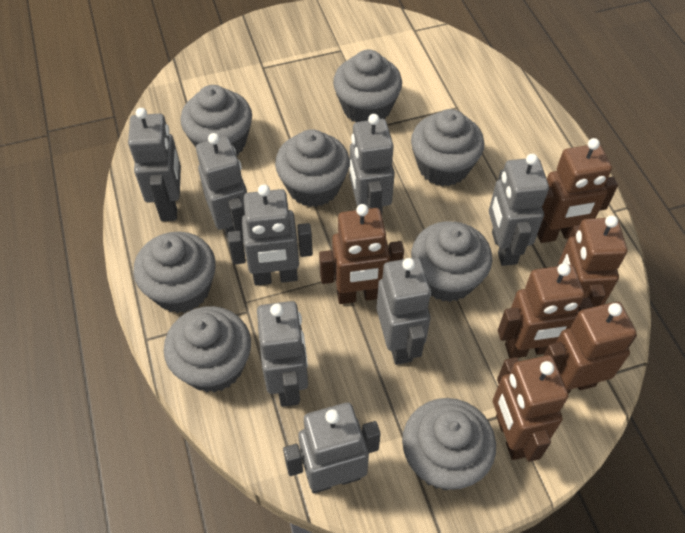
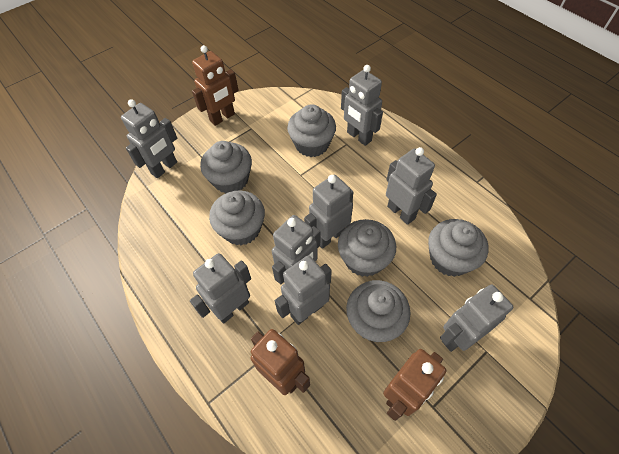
brown robot: 6 -> 3
grey cupcake: 8 -> 6

